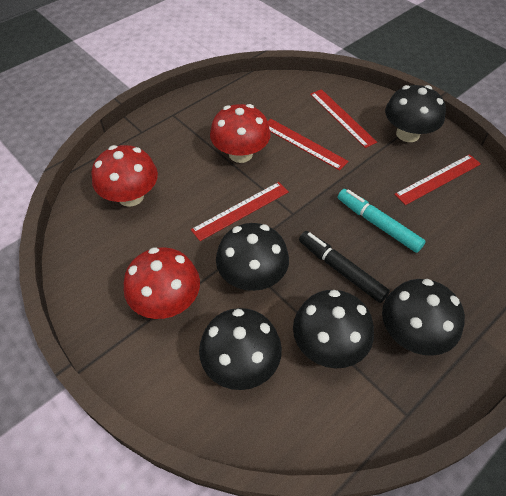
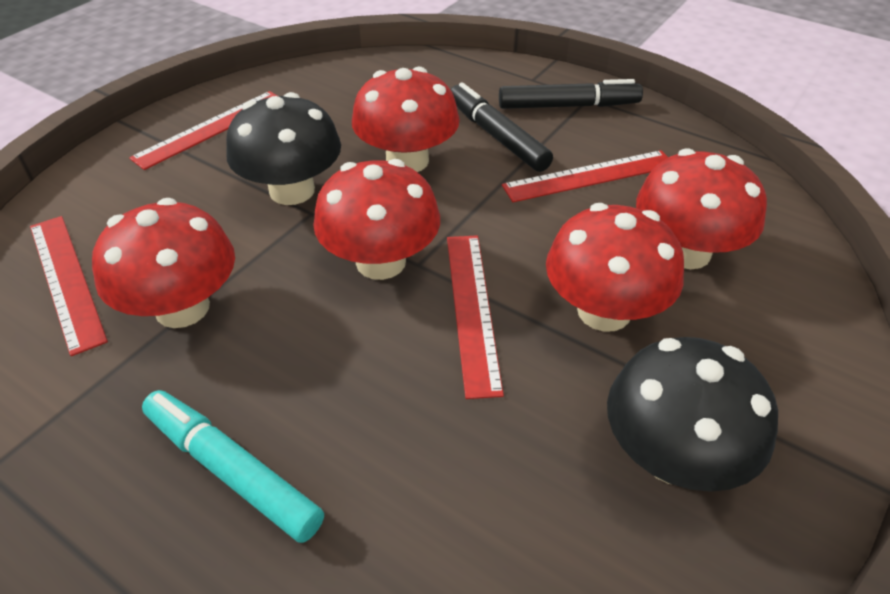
black marker: 1 -> 2
black mushroom: 5 -> 2
red mushroom: 3 -> 5

